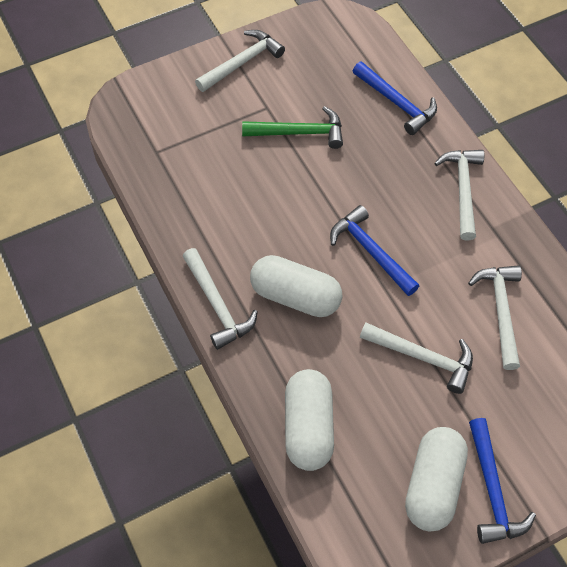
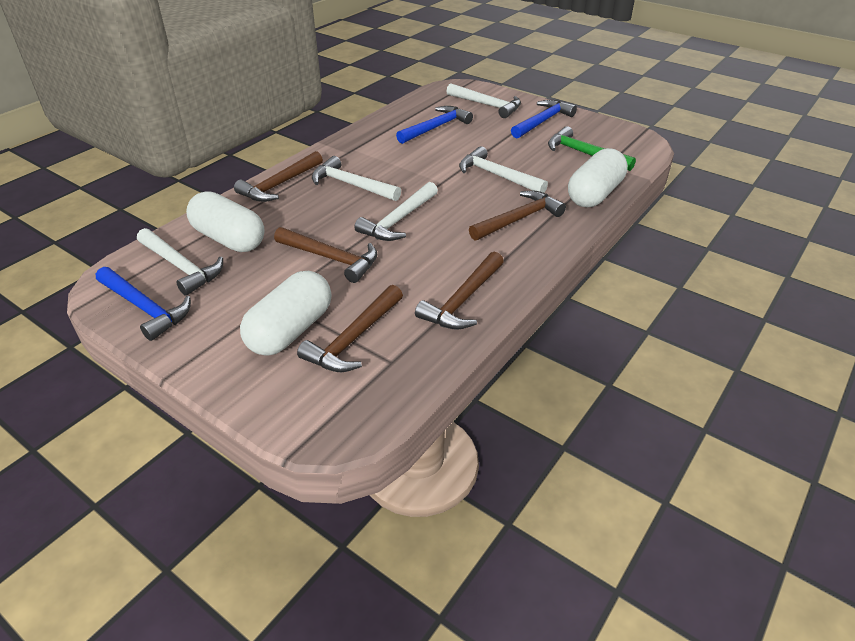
brown hammer: 0 -> 5

